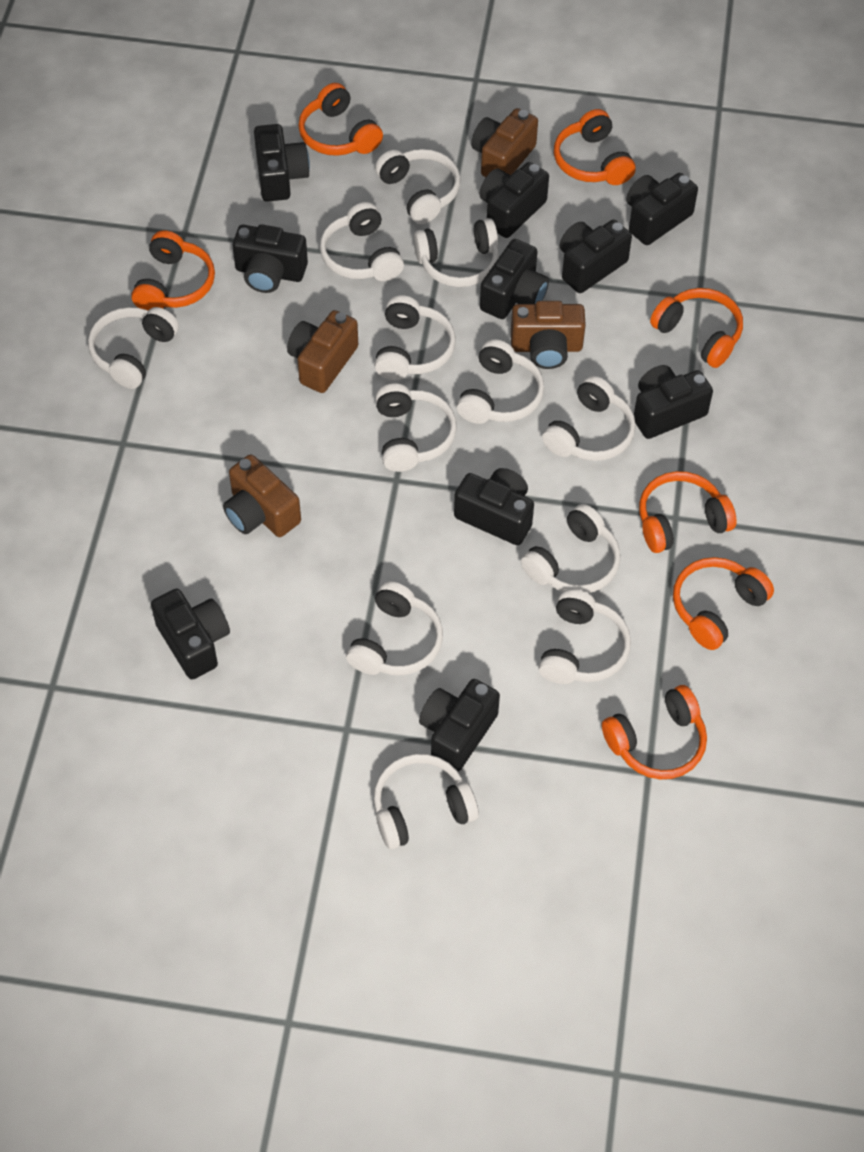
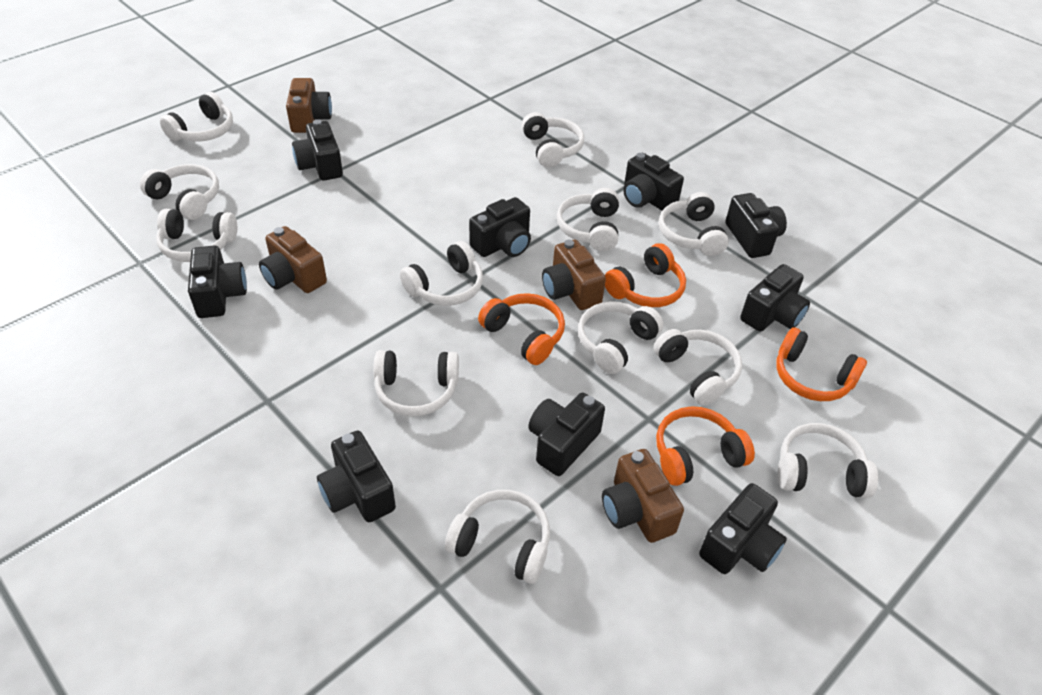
black camera: 10 -> 9
orange headphones: 7 -> 4

